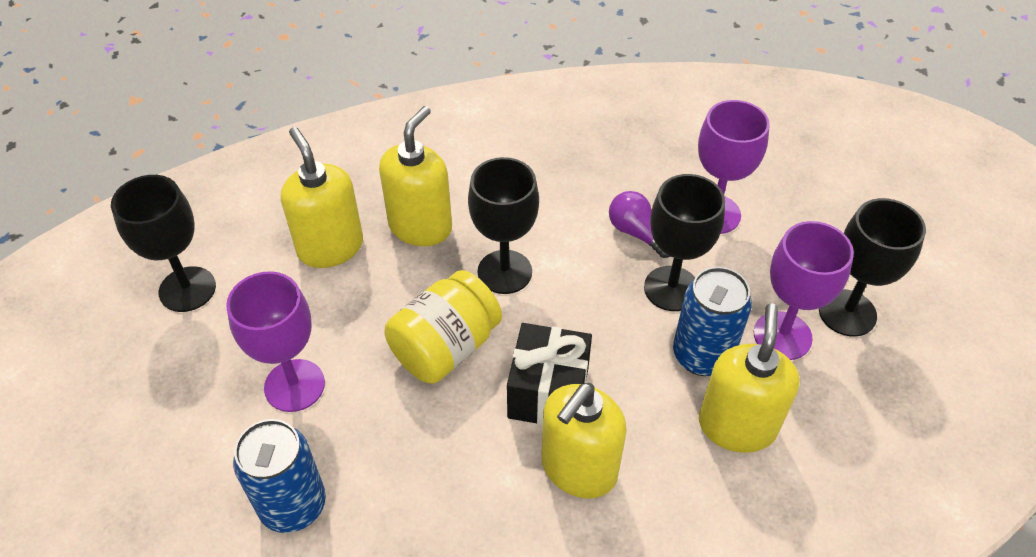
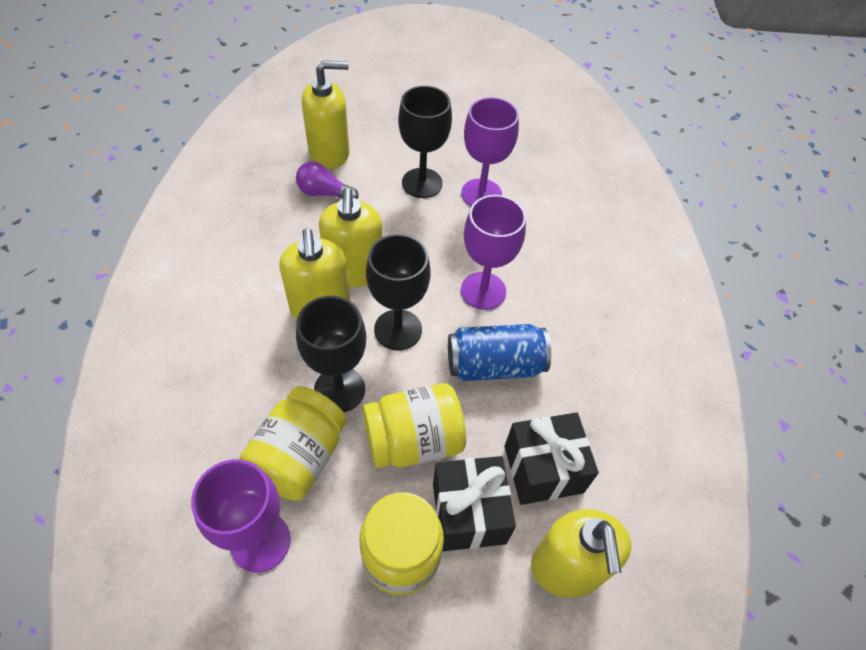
black gift: 1 -> 2
black goblet: 4 -> 3
blue can: 2 -> 1
yellow jar: 1 -> 3

